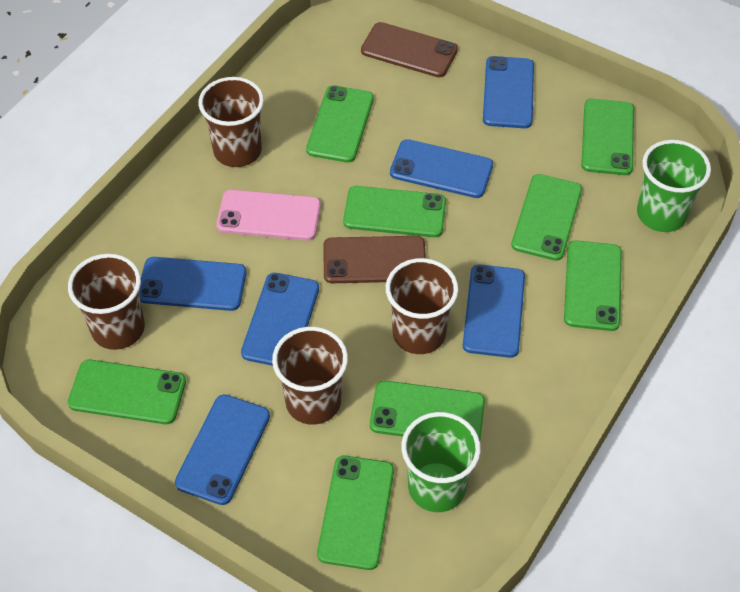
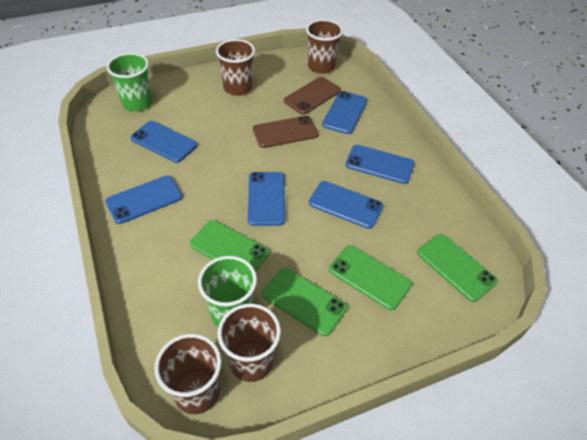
green phone: 8 -> 4
pink phone: 1 -> 0

